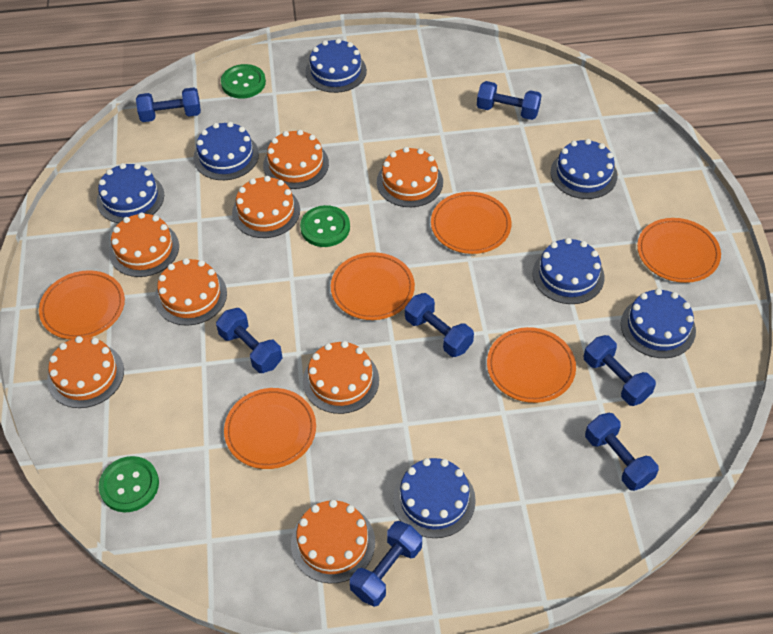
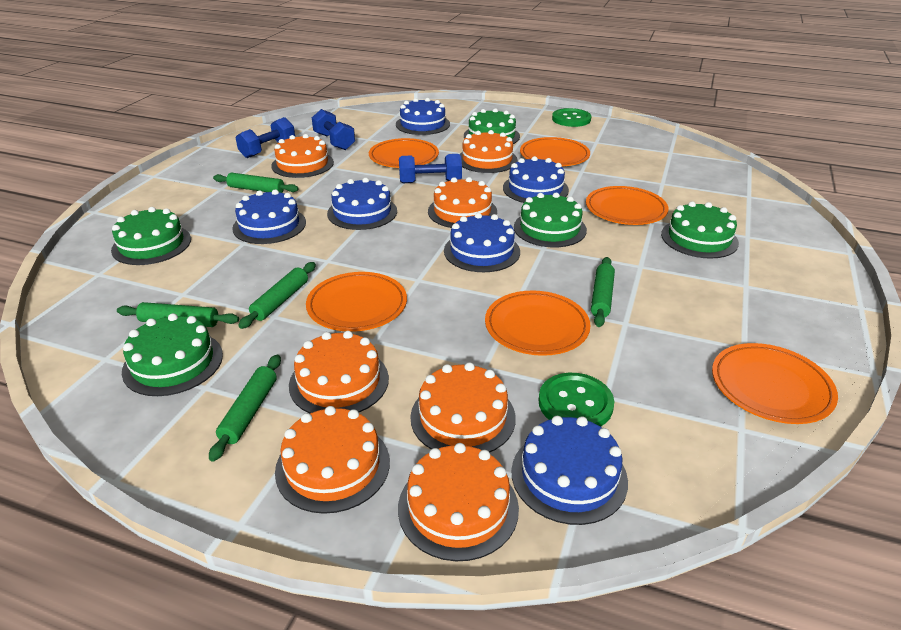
blue cake: 7 -> 6
blue dumbbell: 7 -> 3
green button: 3 -> 2
green cake: 0 -> 5
green rolling pin: 0 -> 5
orange cake: 8 -> 7

